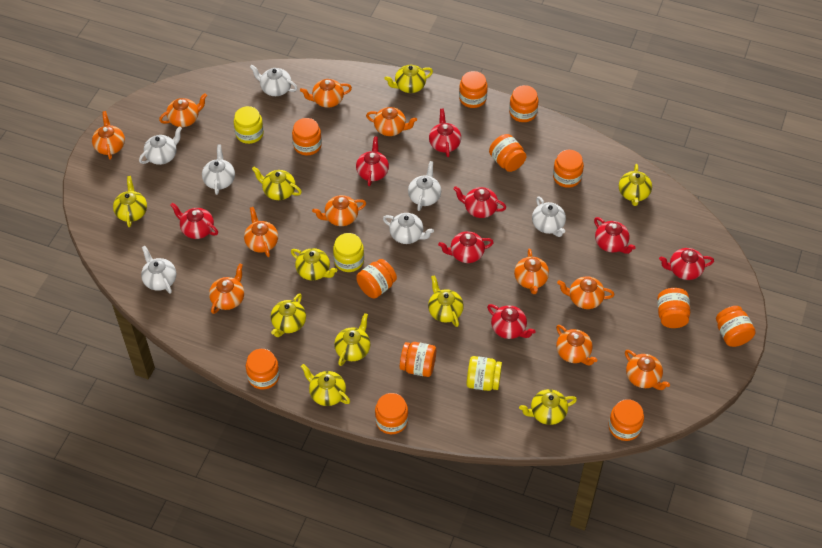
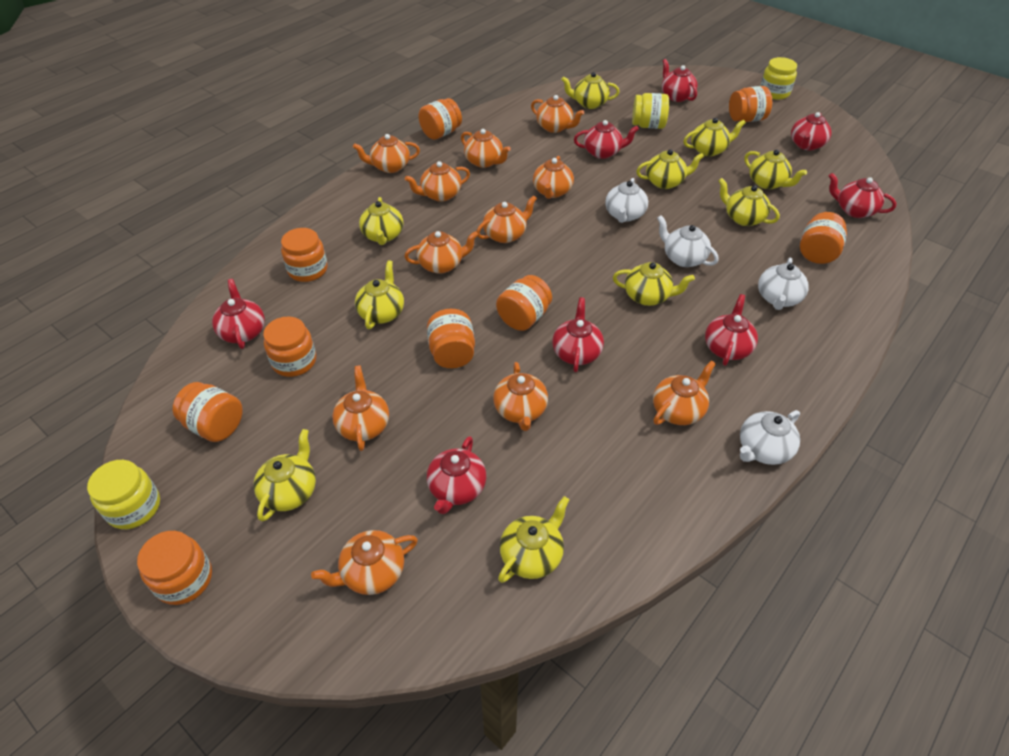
orange jar: 12 -> 9
white teapot: 7 -> 4

